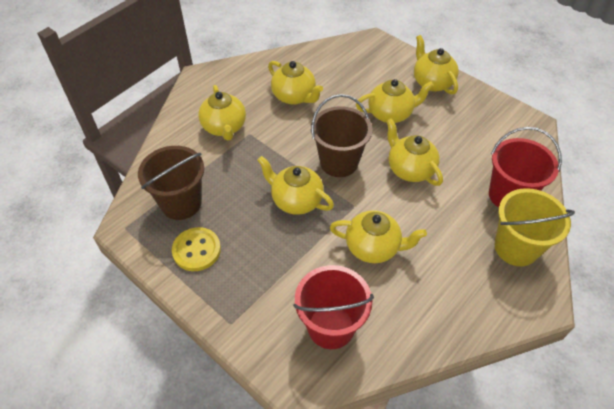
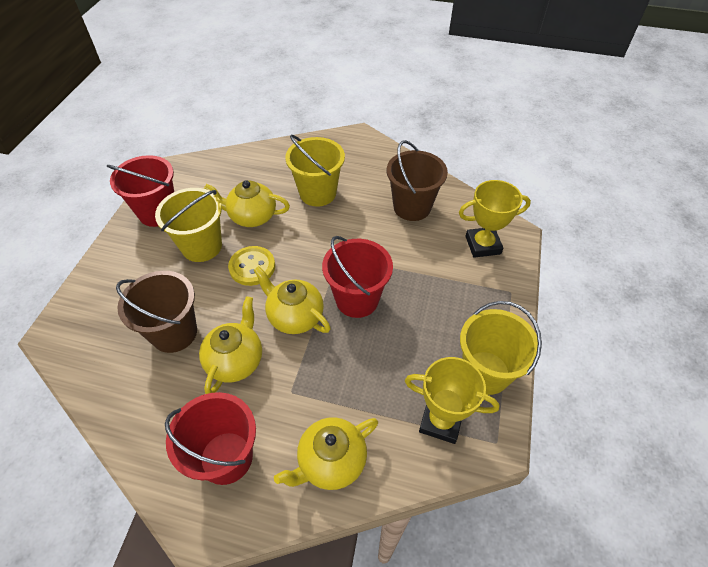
red bucket: 2 -> 3
yellow bucket: 1 -> 3
yellow teapot: 7 -> 4
yellow trophy: 0 -> 2

